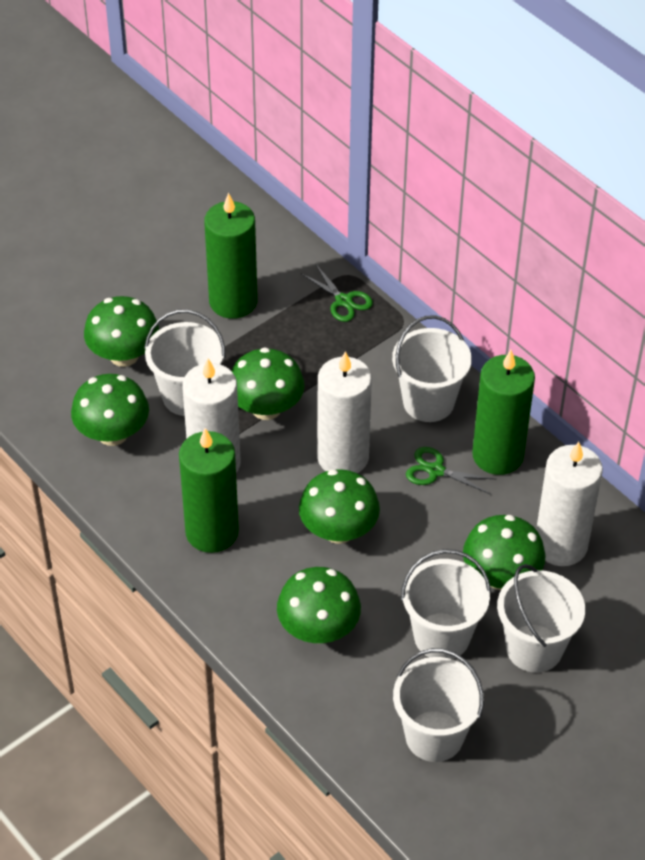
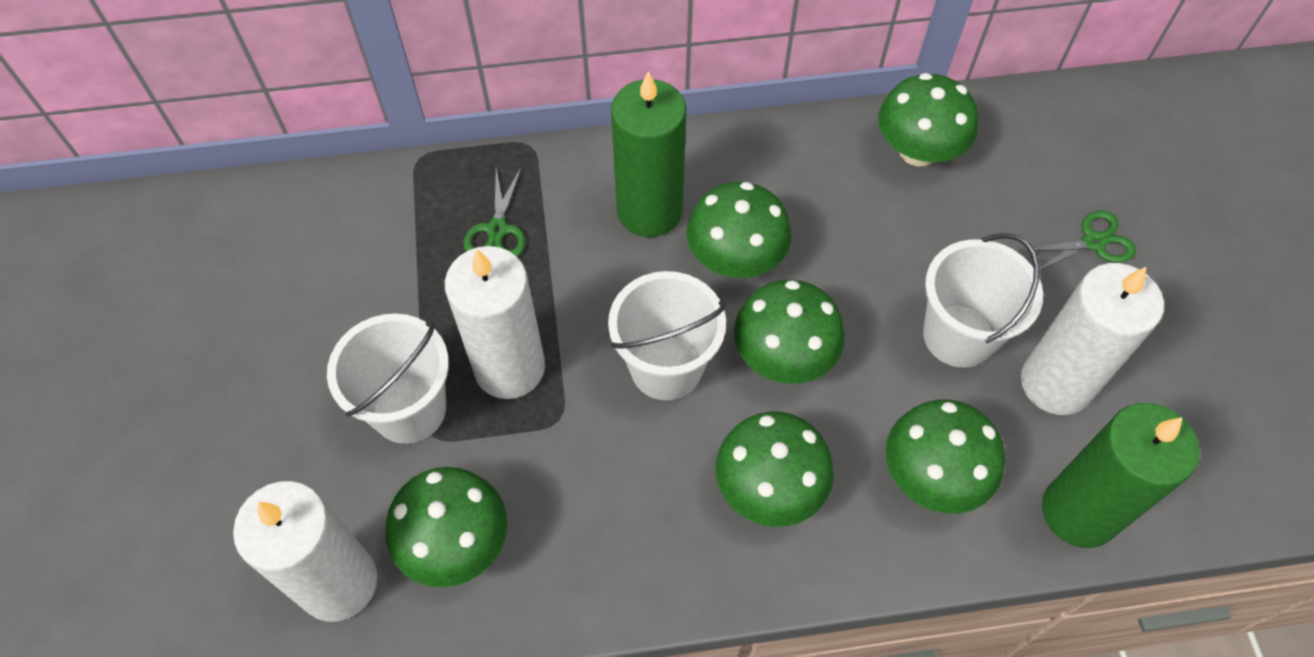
green candle: 3 -> 2
white bucket: 5 -> 3

